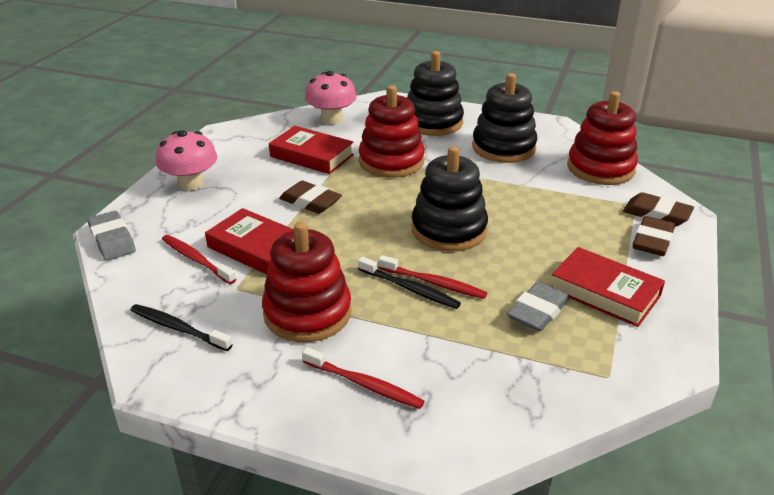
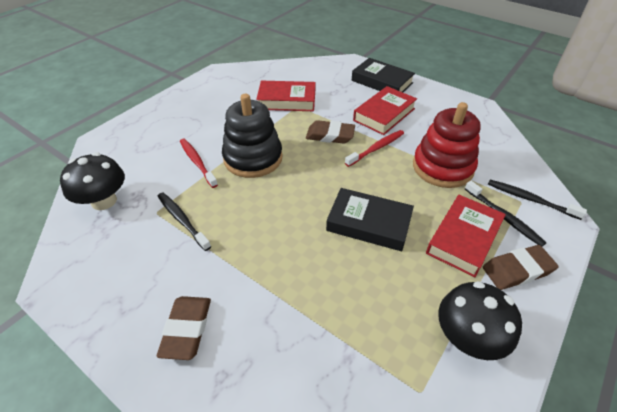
black book: 0 -> 2
black mushroom: 0 -> 2
black stacking toy: 3 -> 1
black toothbrush: 2 -> 3
grey eraser: 2 -> 0
pink mushroom: 2 -> 0
red stacking toy: 3 -> 1
red toothbrush: 3 -> 2

